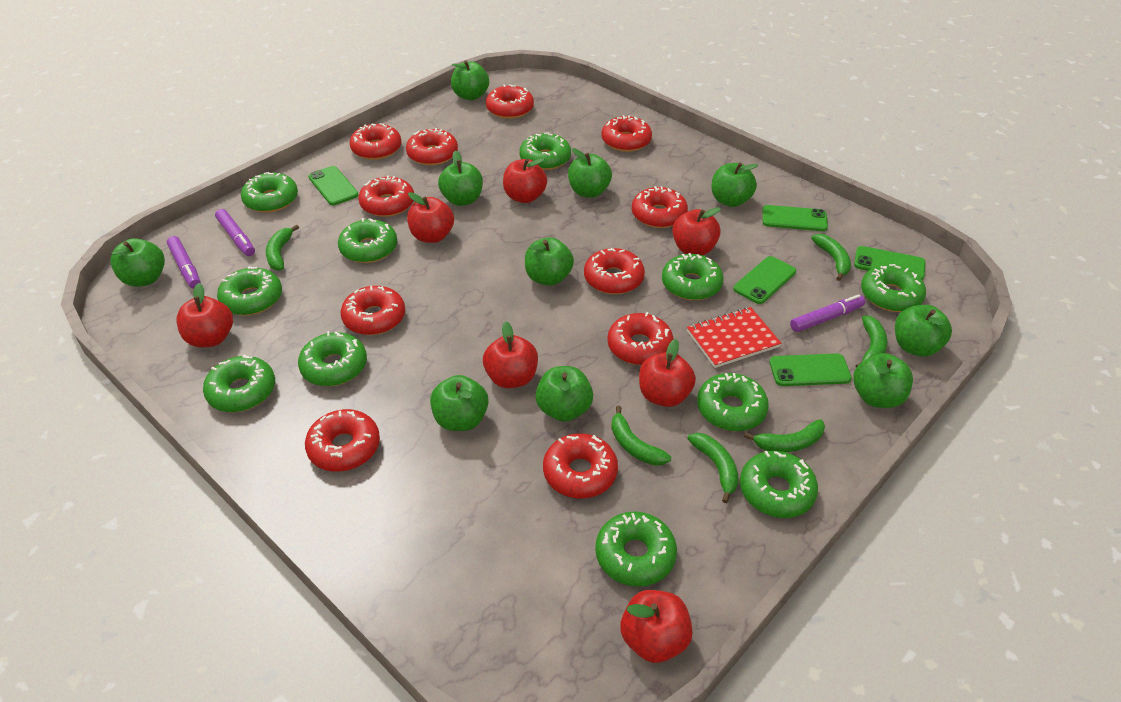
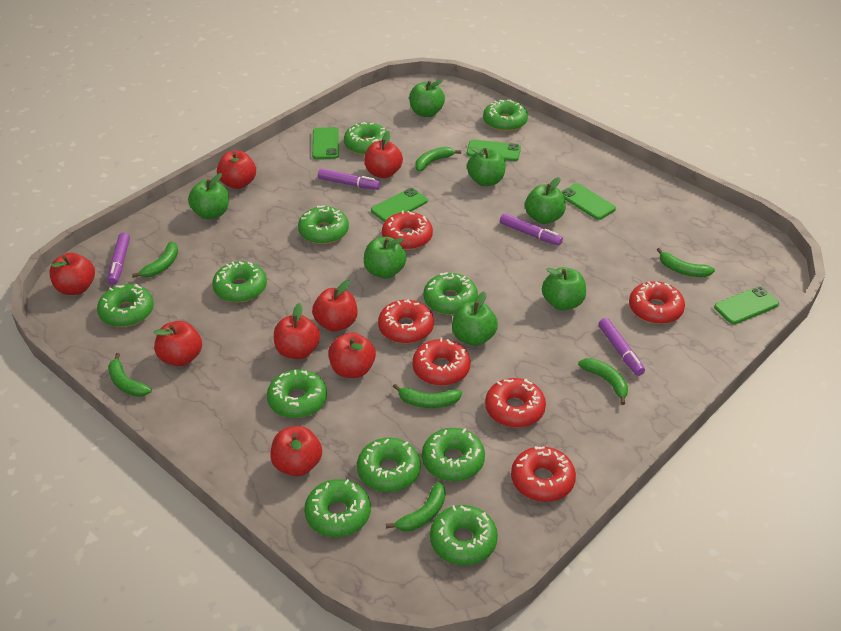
green apple: 10 -> 7
green banana: 6 -> 7
purple marker: 3 -> 4
red apple: 7 -> 8
red donut: 11 -> 6
red notebook: 1 -> 0

